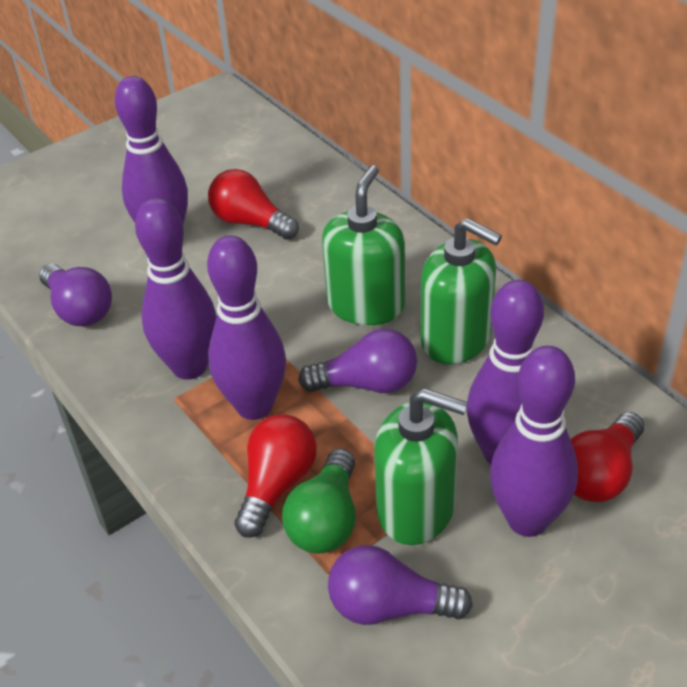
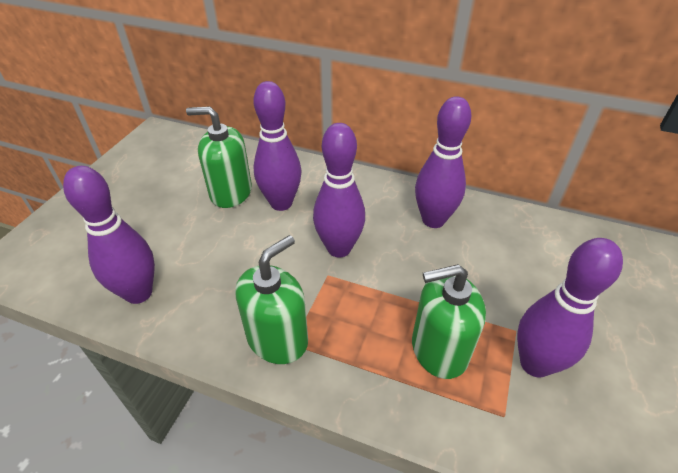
green light bulb: 1 -> 0
purple light bulb: 3 -> 0
red light bulb: 3 -> 0

